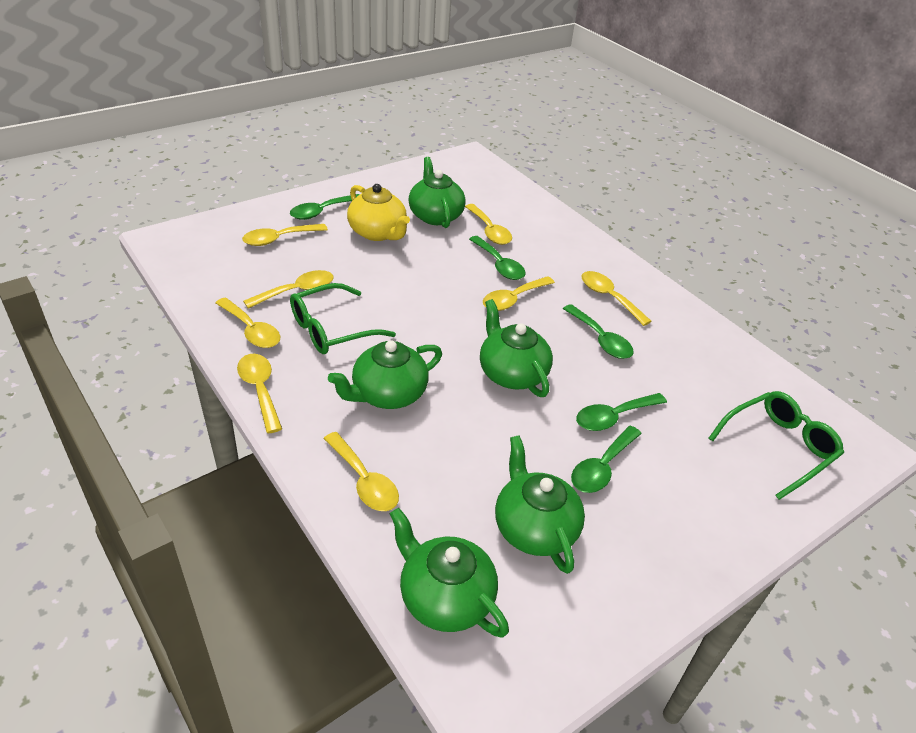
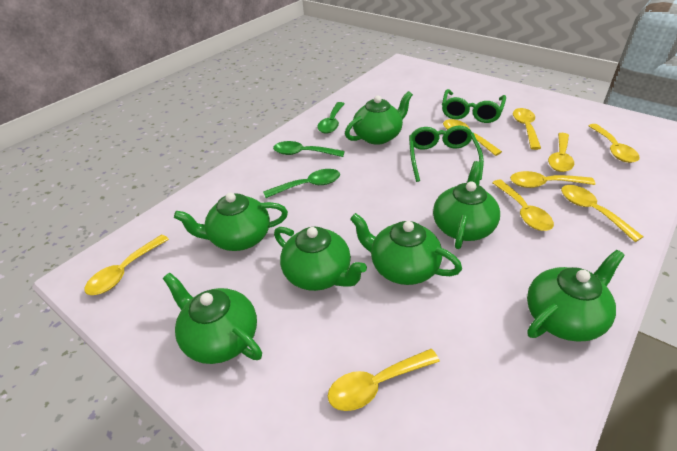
green spoon: 5 -> 3
green teapot: 5 -> 7
yellow spoon: 8 -> 9
yellow teapot: 1 -> 0

